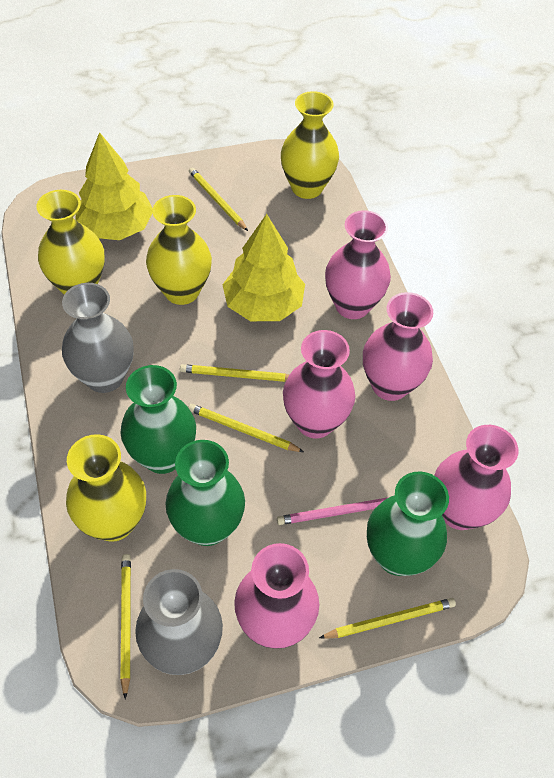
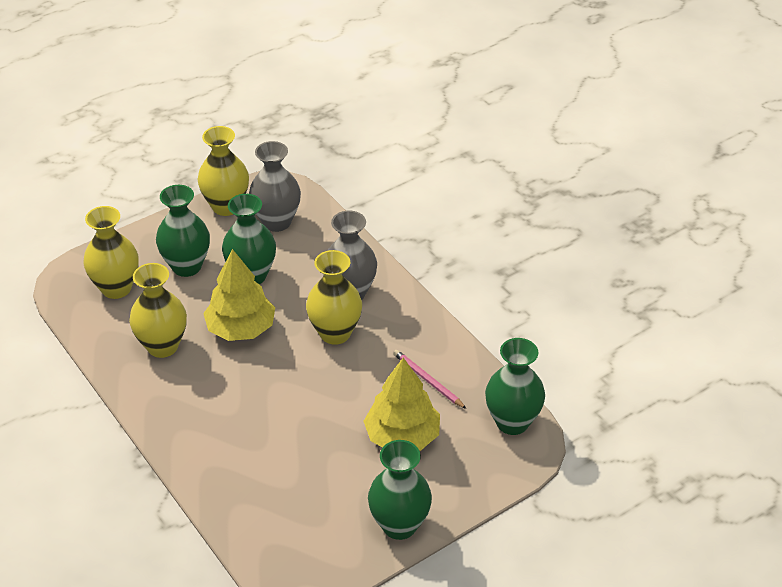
green vase: 3 -> 4
pink vase: 5 -> 0
yellow pencil: 5 -> 0

